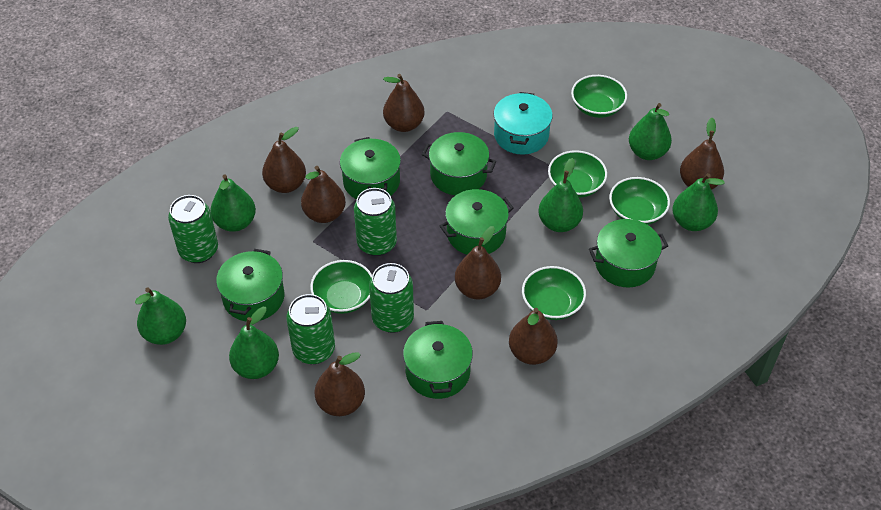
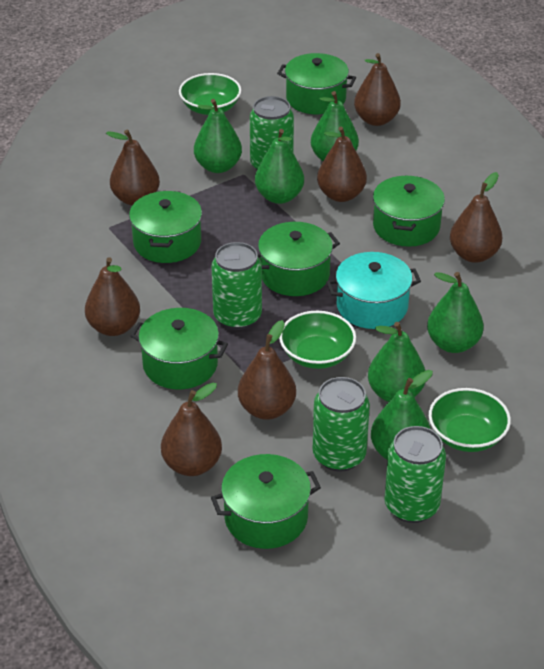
green bowl: 5 -> 3

